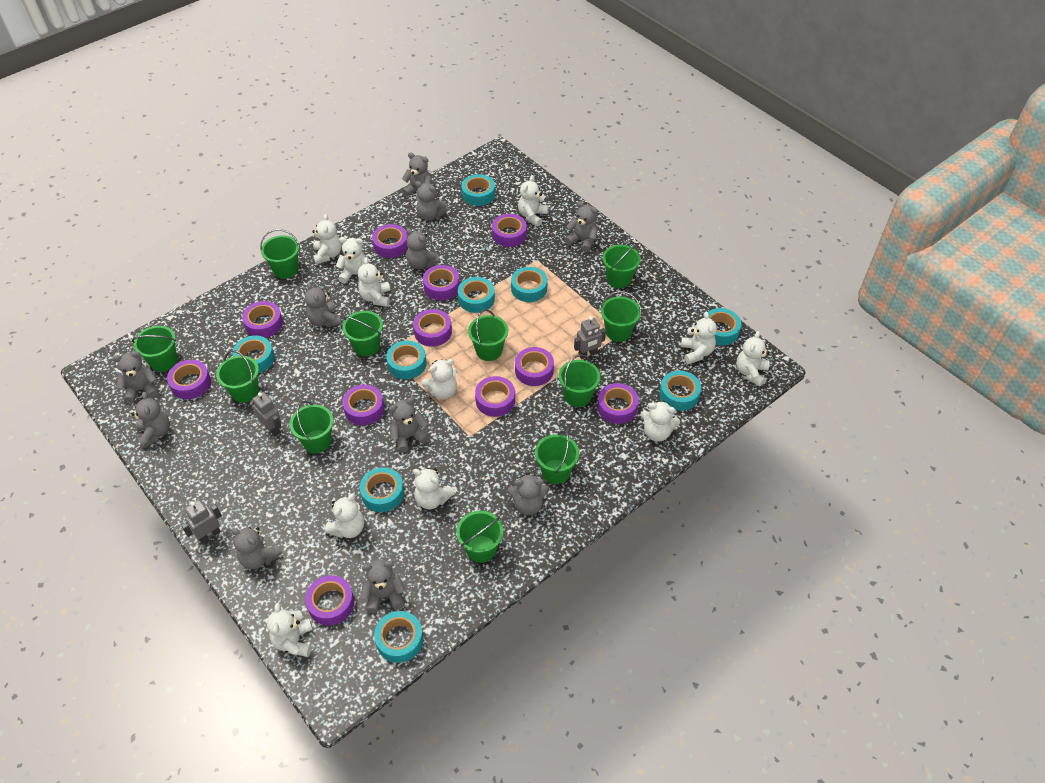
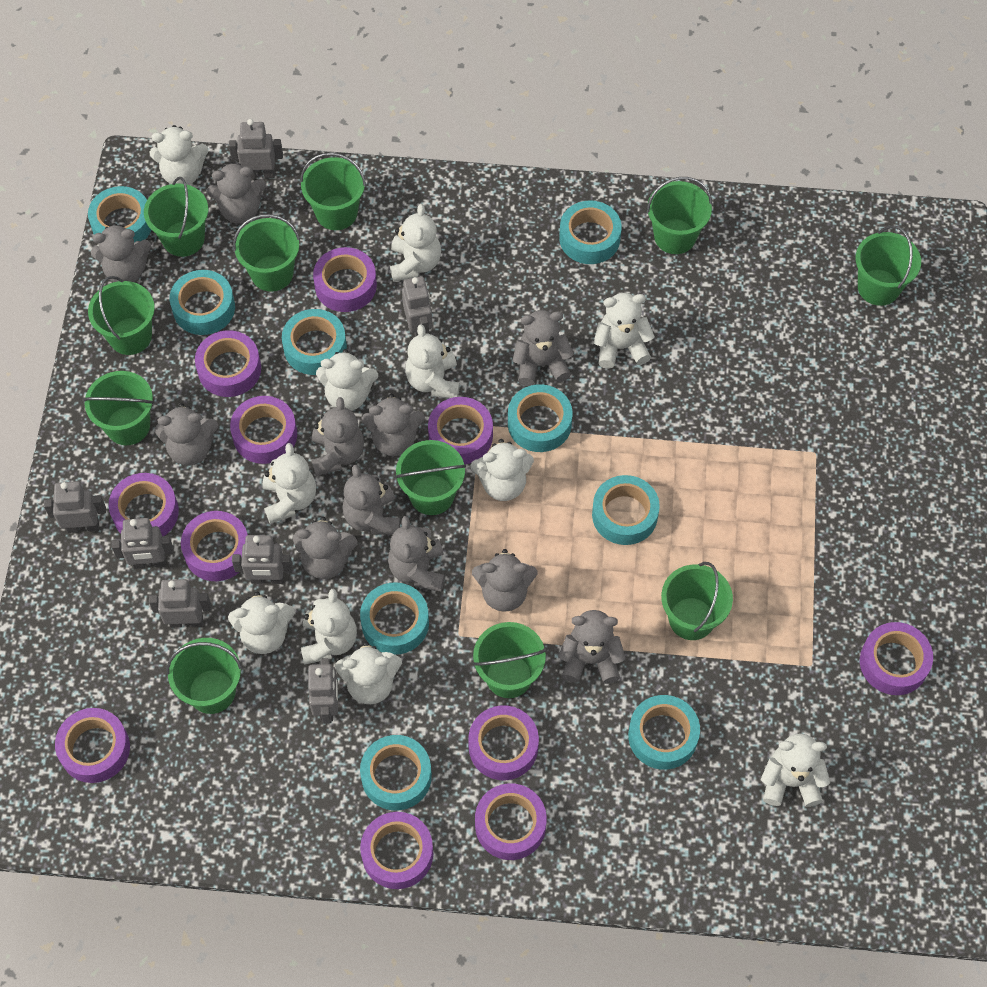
grey robot: 3 -> 7

